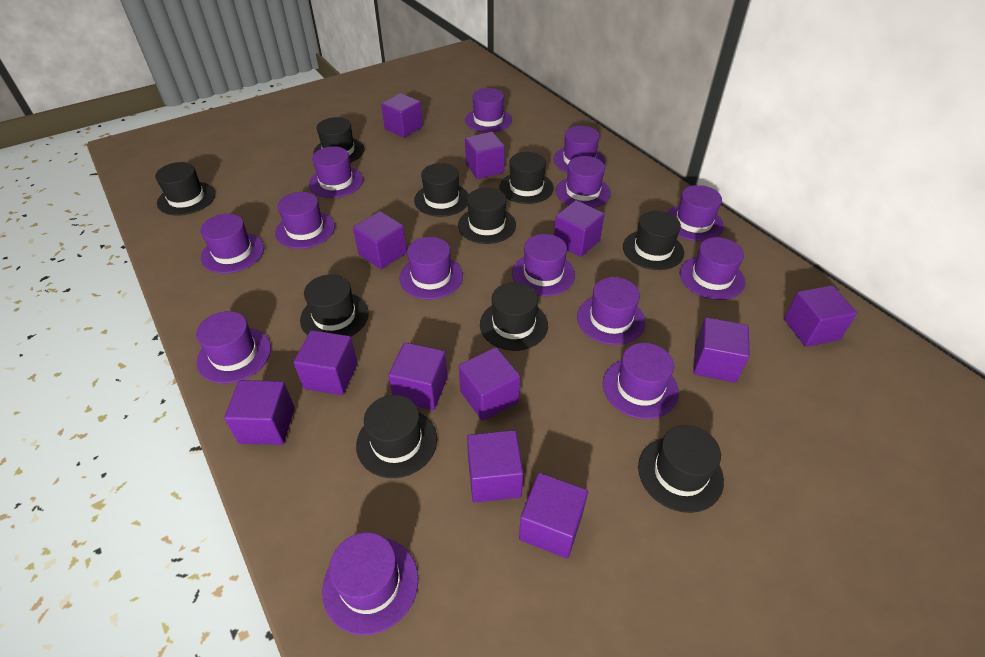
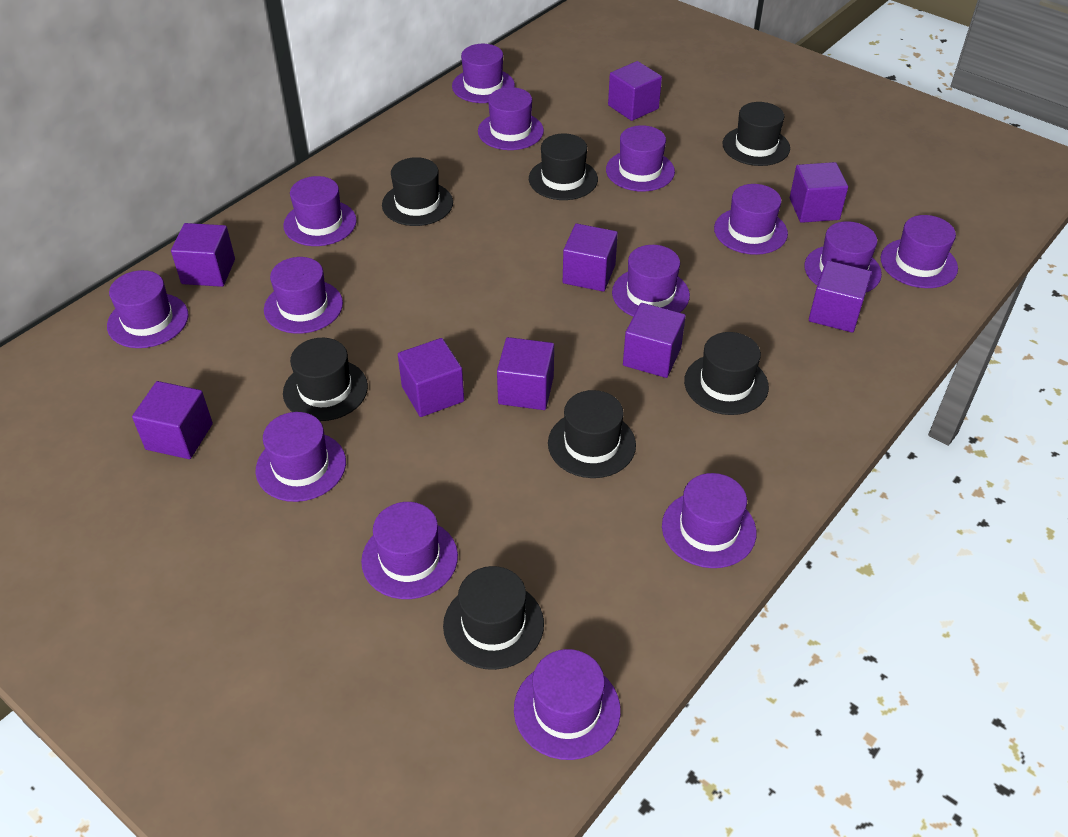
black hat: 10 -> 7
purple cube: 12 -> 9

